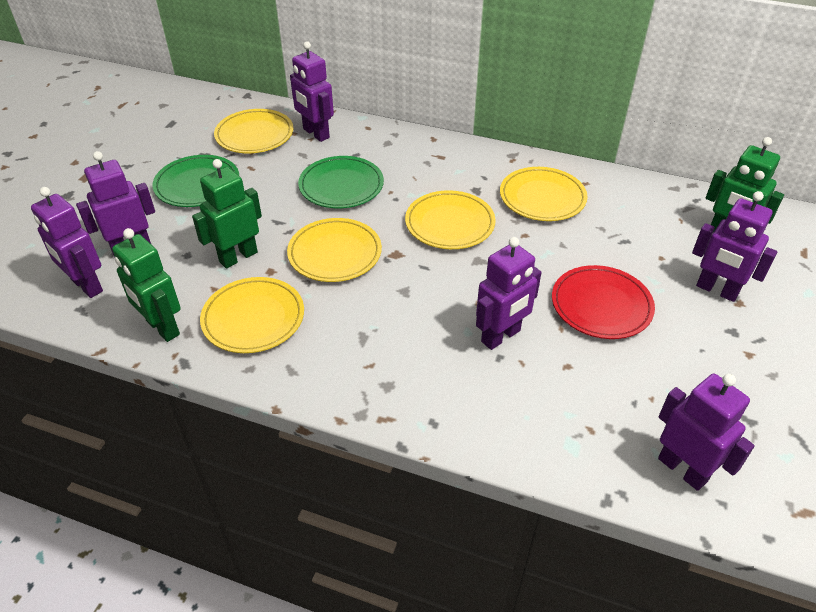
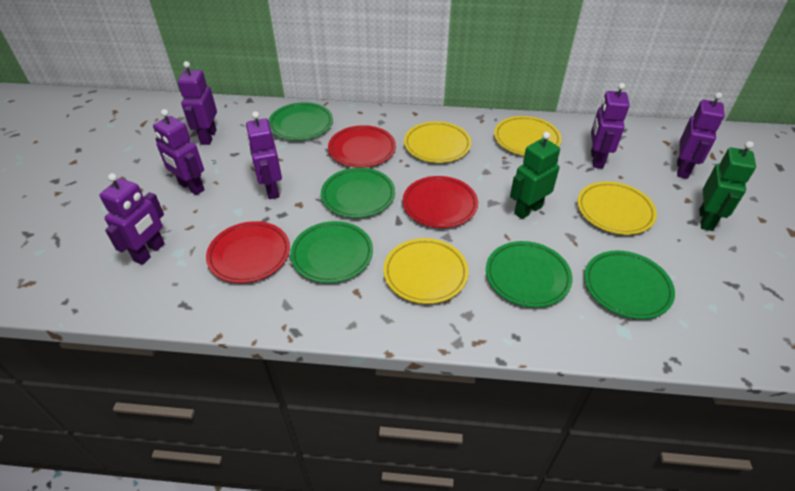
green plate: 2 -> 5
green robot: 3 -> 2
red plate: 1 -> 3
yellow plate: 5 -> 4

